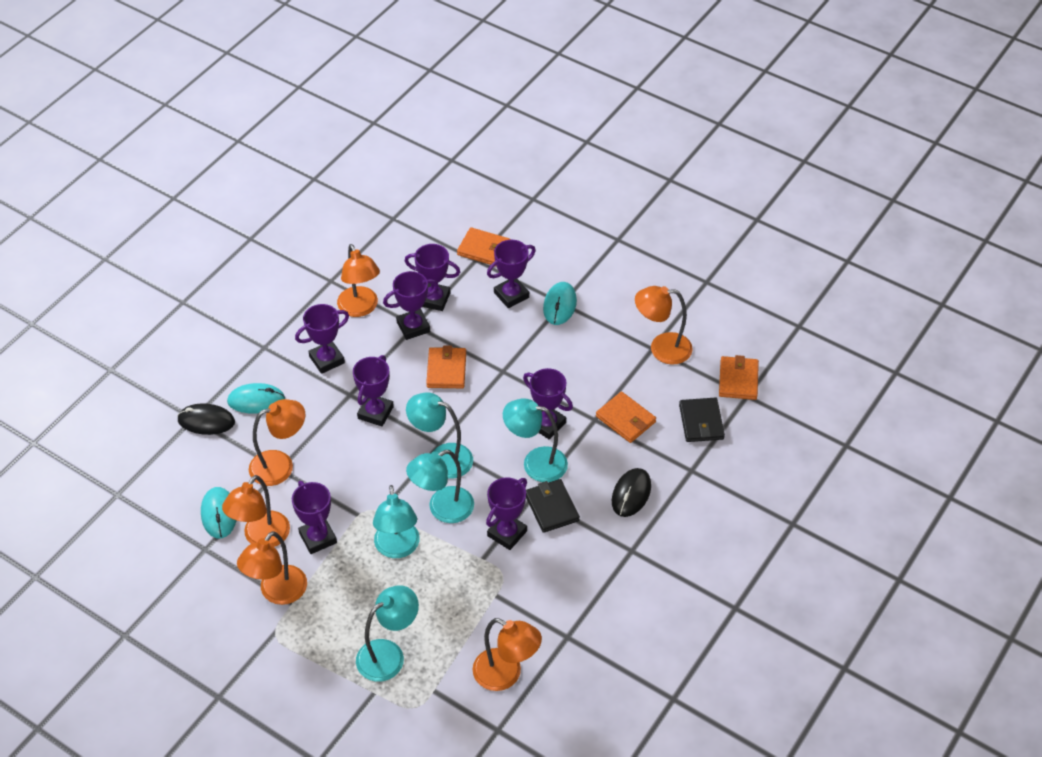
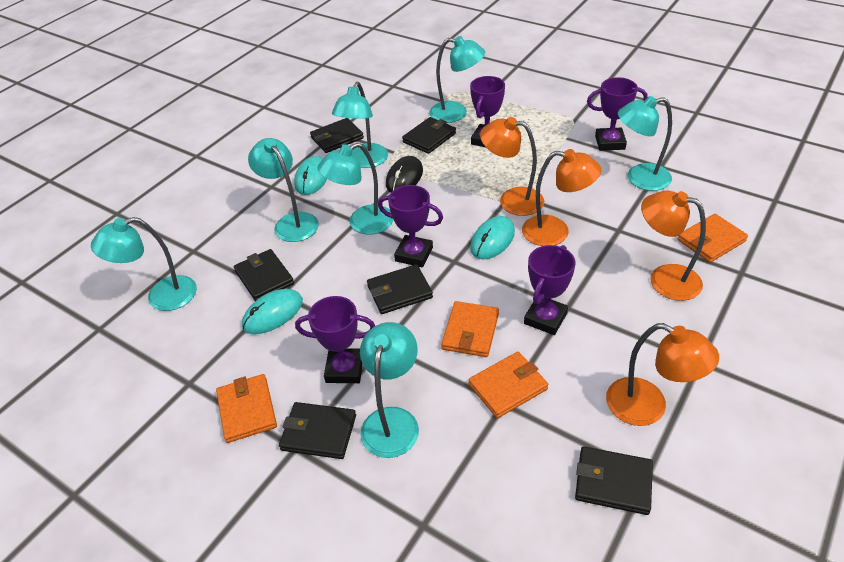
black mouse: 2 -> 1
black wallet: 2 -> 6
orange lamp: 6 -> 4
purple trophy: 8 -> 5
turquoise lamp: 5 -> 7

